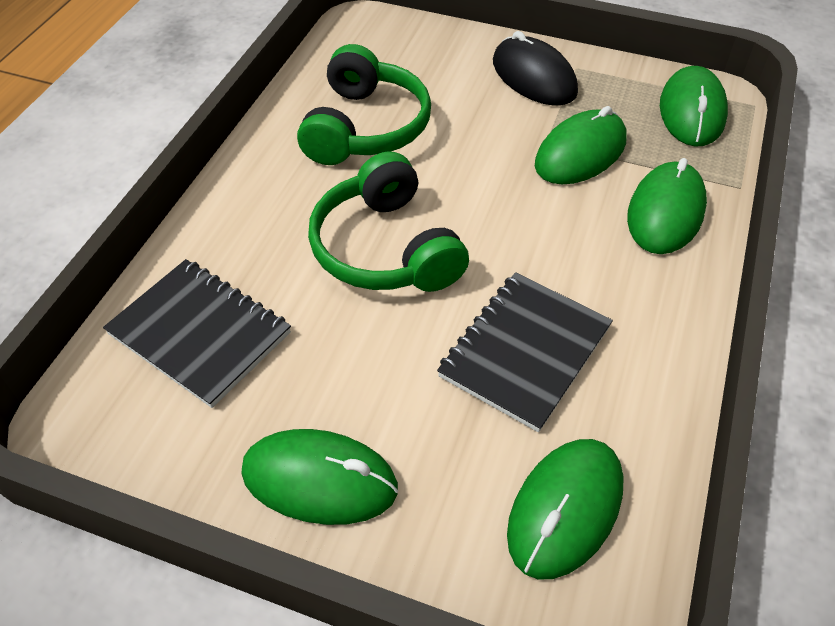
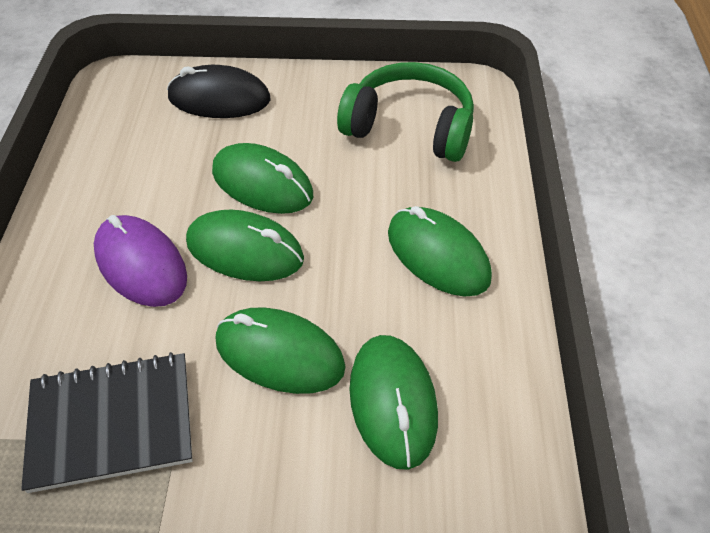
black notebook: 2 -> 1
green headphones: 2 -> 1
purple mouse: 0 -> 1

